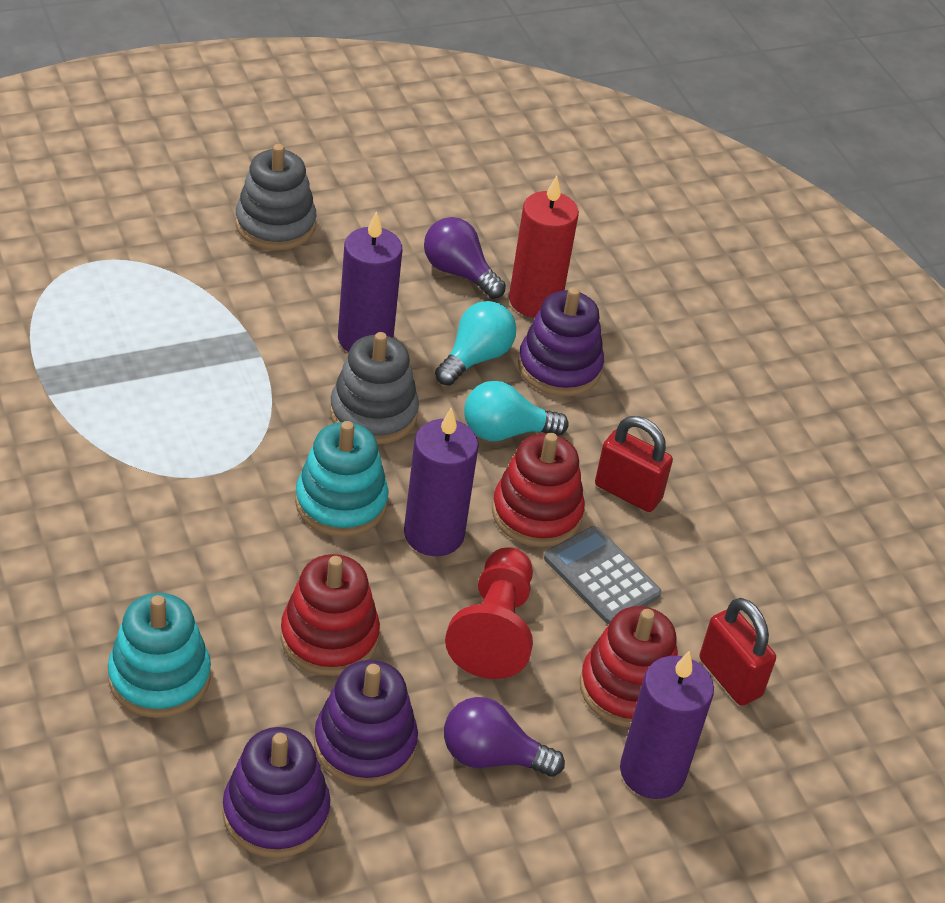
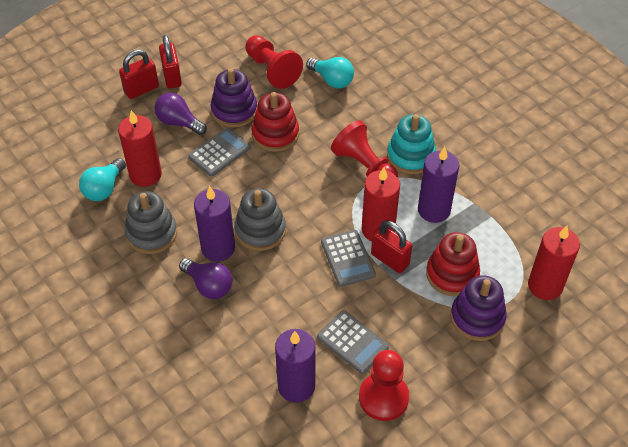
grey calculator: 1 -> 3
purple stacking toy: 3 -> 2
red candle: 1 -> 3
red padlock: 2 -> 3
red pawn: 1 -> 3
red stacking toy: 3 -> 2
turquoise stacking toy: 2 -> 1

